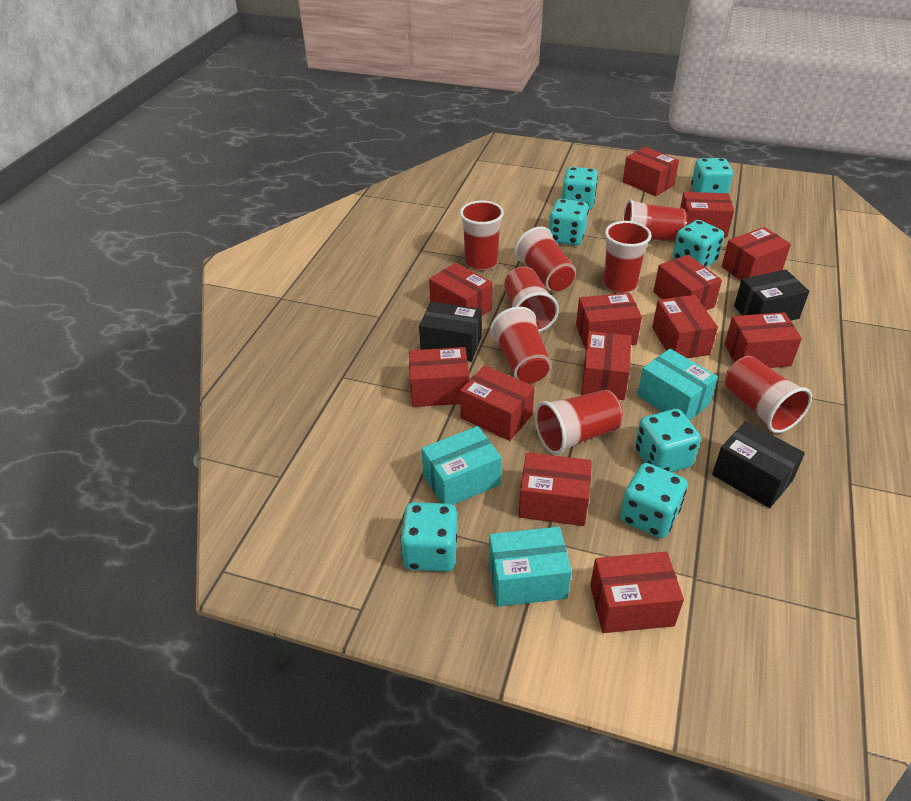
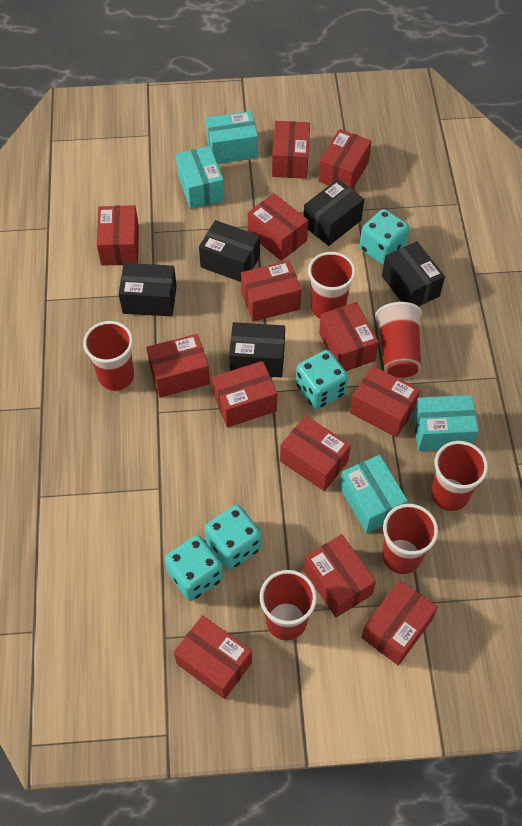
black box: 3 -> 5
red cup: 8 -> 6
turquoise box: 3 -> 4
turquoise dice: 7 -> 4

